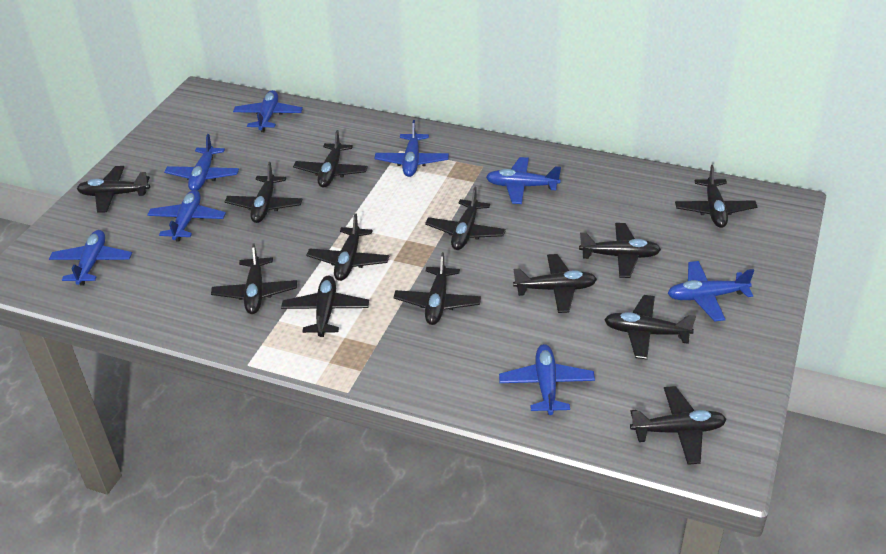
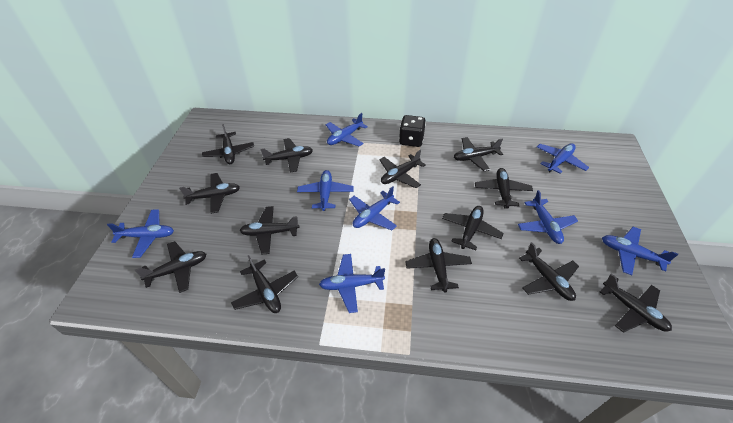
black dice: 0 -> 1

